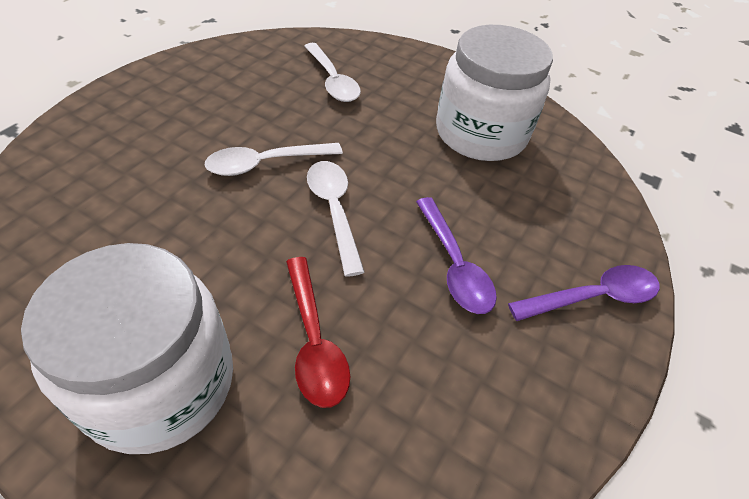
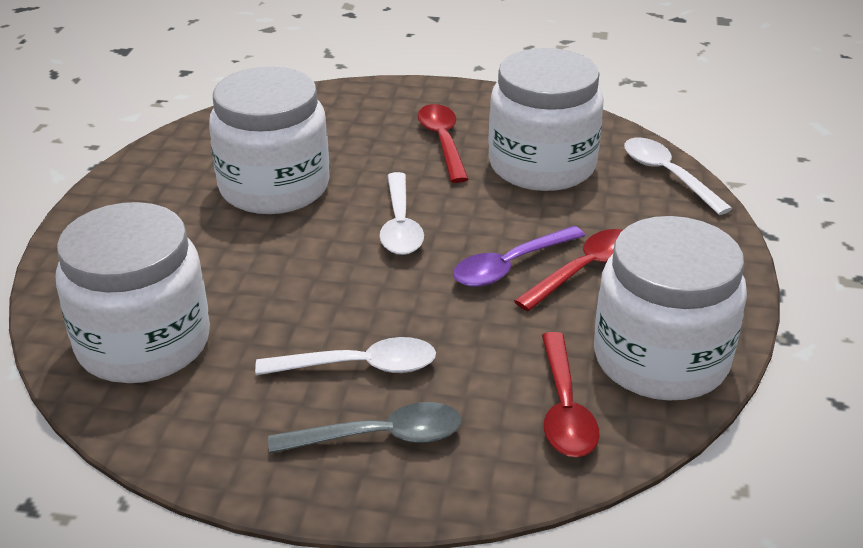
grey spoon: 0 -> 1
purple spoon: 2 -> 1
red spoon: 1 -> 3
white jar: 2 -> 4

